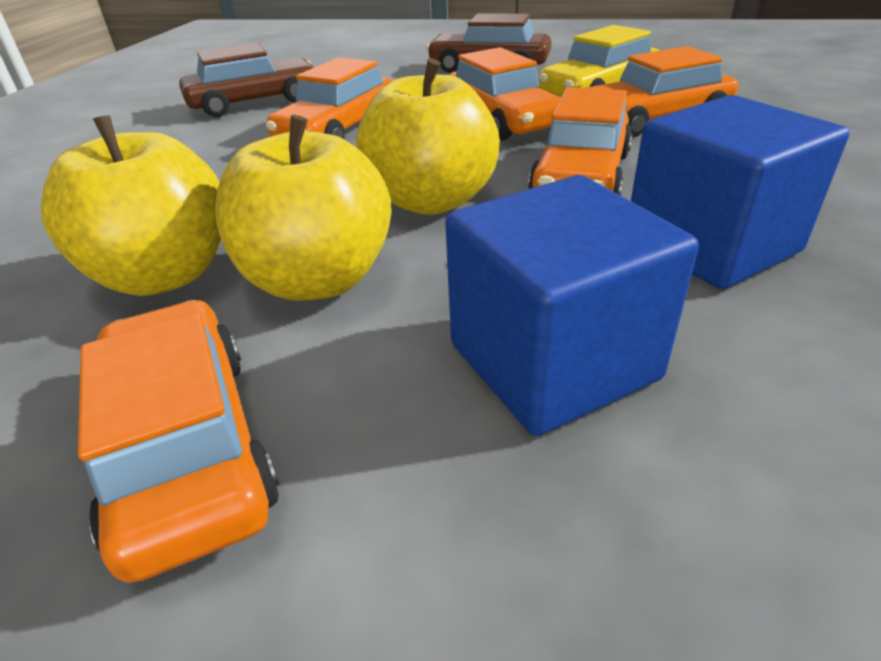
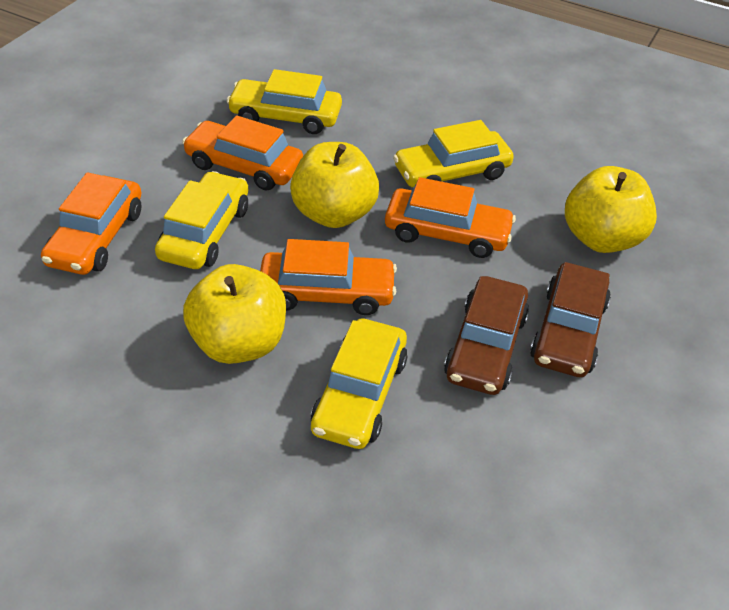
blue cube: 2 -> 0
orange car: 5 -> 4
yellow car: 1 -> 4

